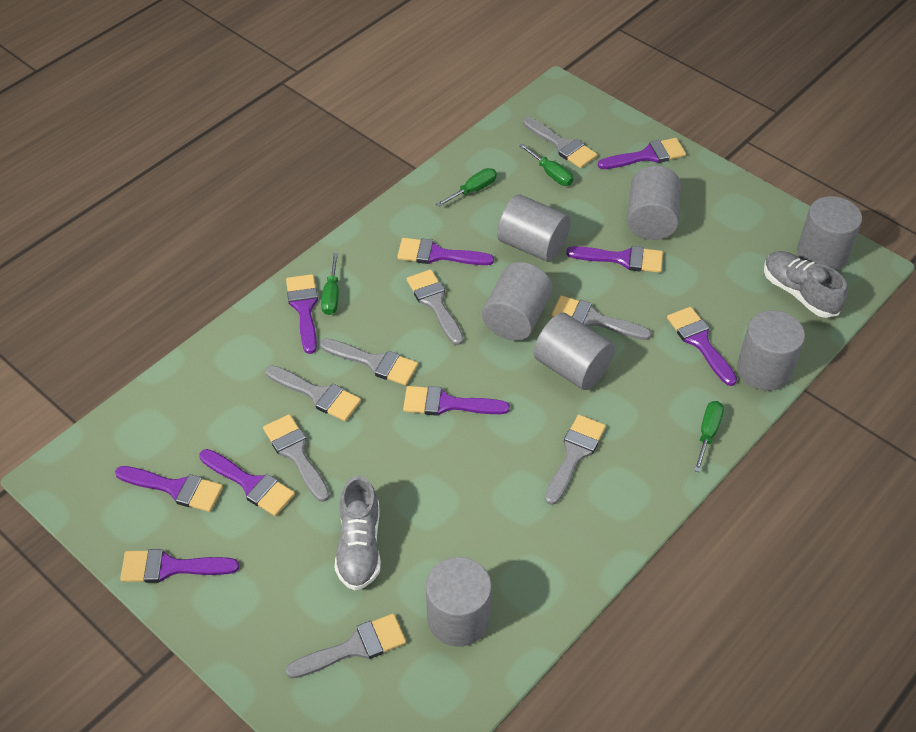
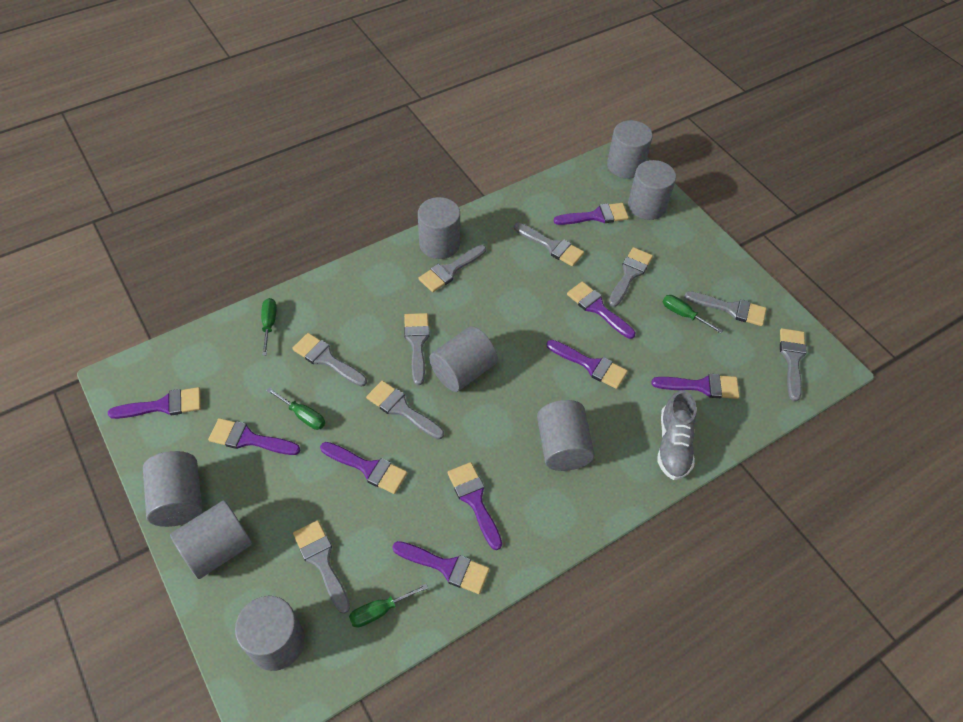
grey brush: 8 -> 9
grey cylinder: 7 -> 8
grey shoe: 2 -> 1

